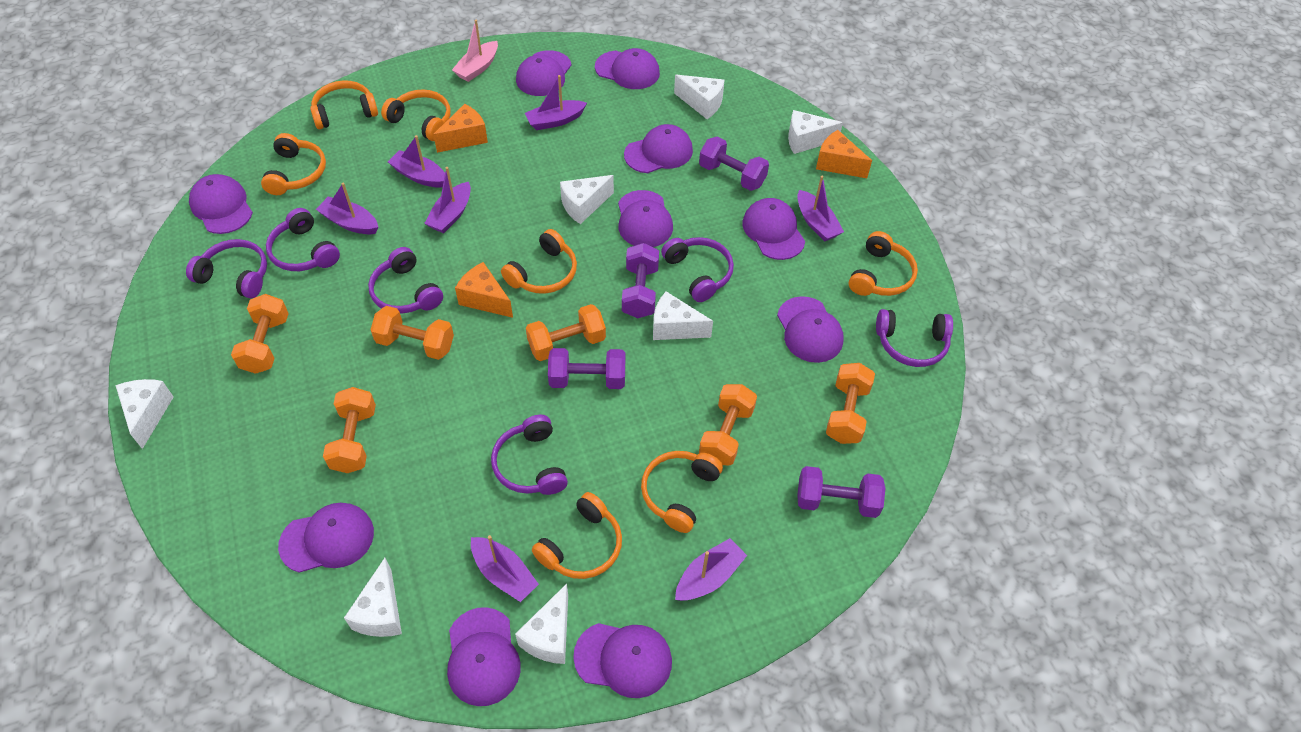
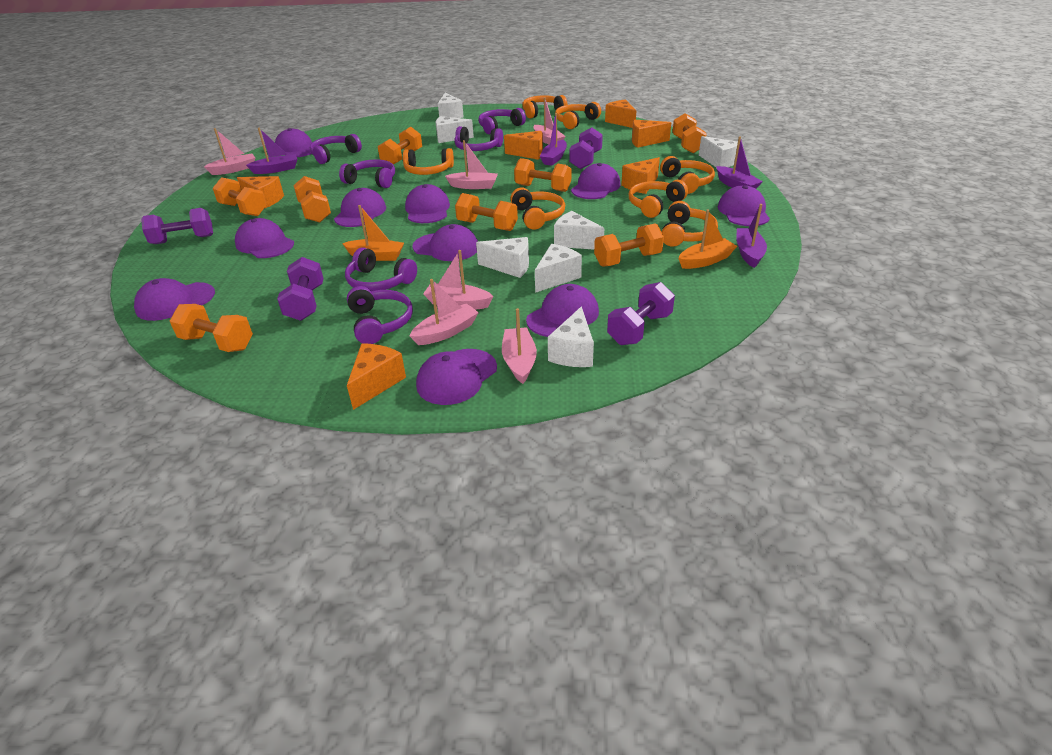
orange boat: 0 -> 2
orange cheese: 3 -> 6
orange dumbbell: 6 -> 8
pink boat: 1 -> 6
purple boat: 7 -> 4

